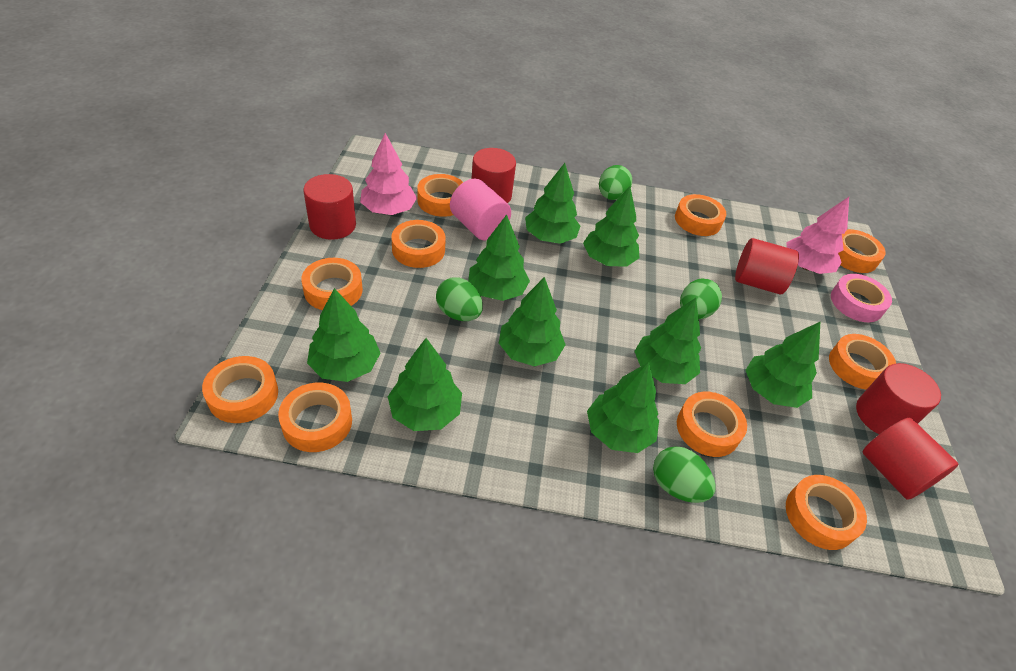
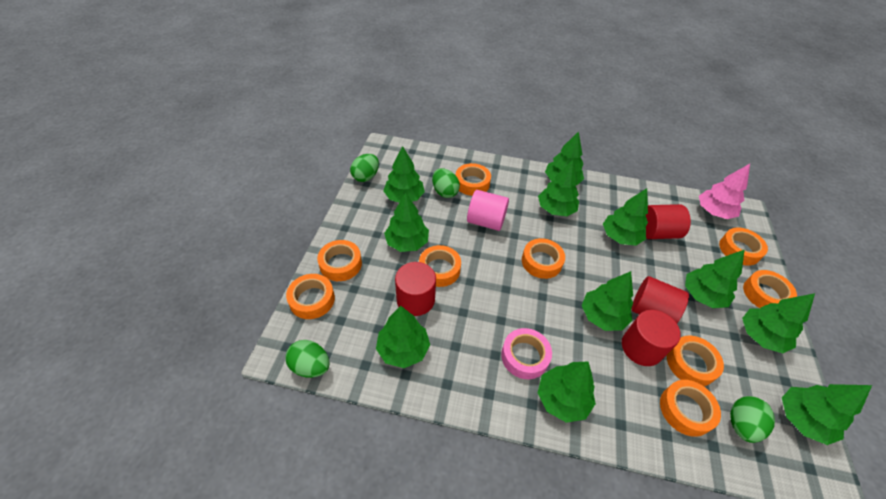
green tree: 9 -> 11
orange tape: 10 -> 9
pink tree: 2 -> 1
red cylinder: 5 -> 4

